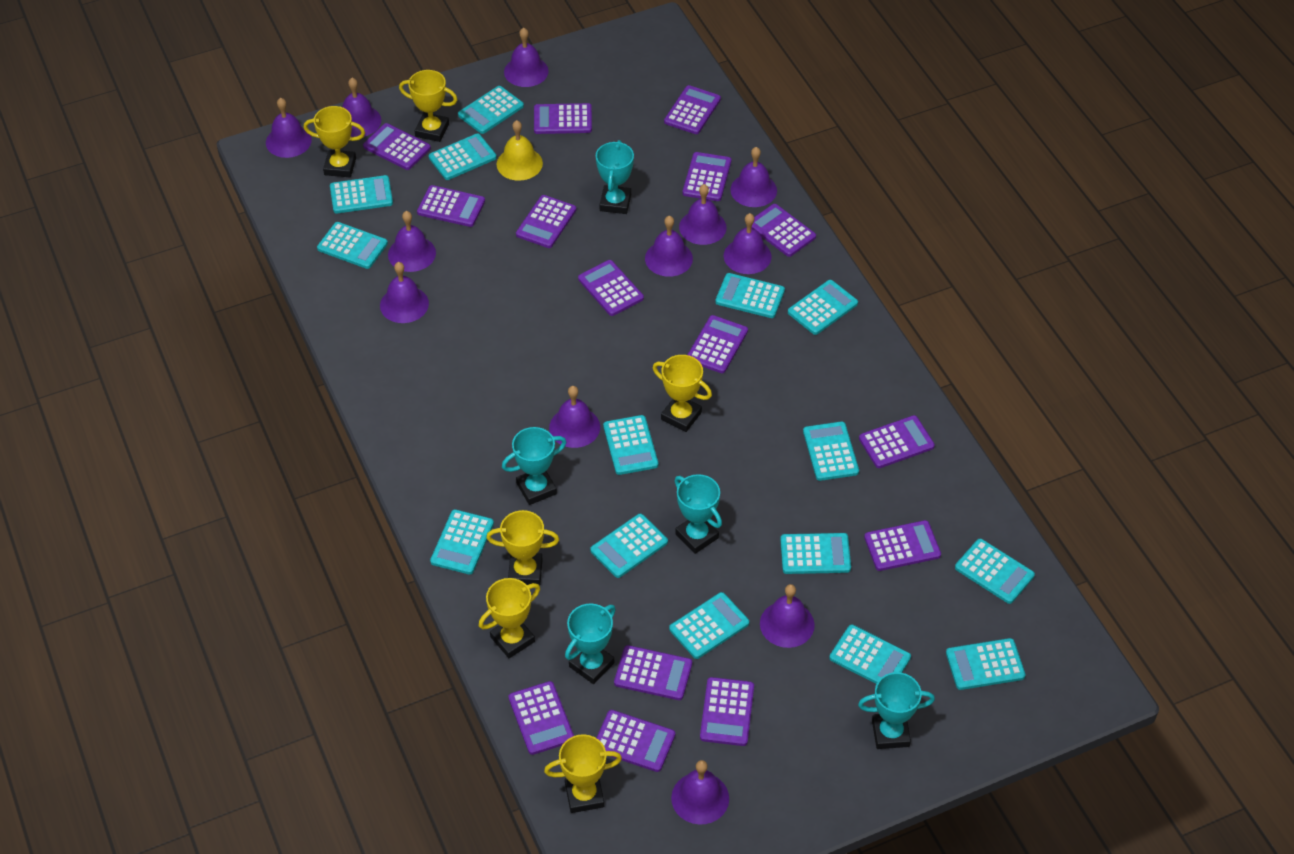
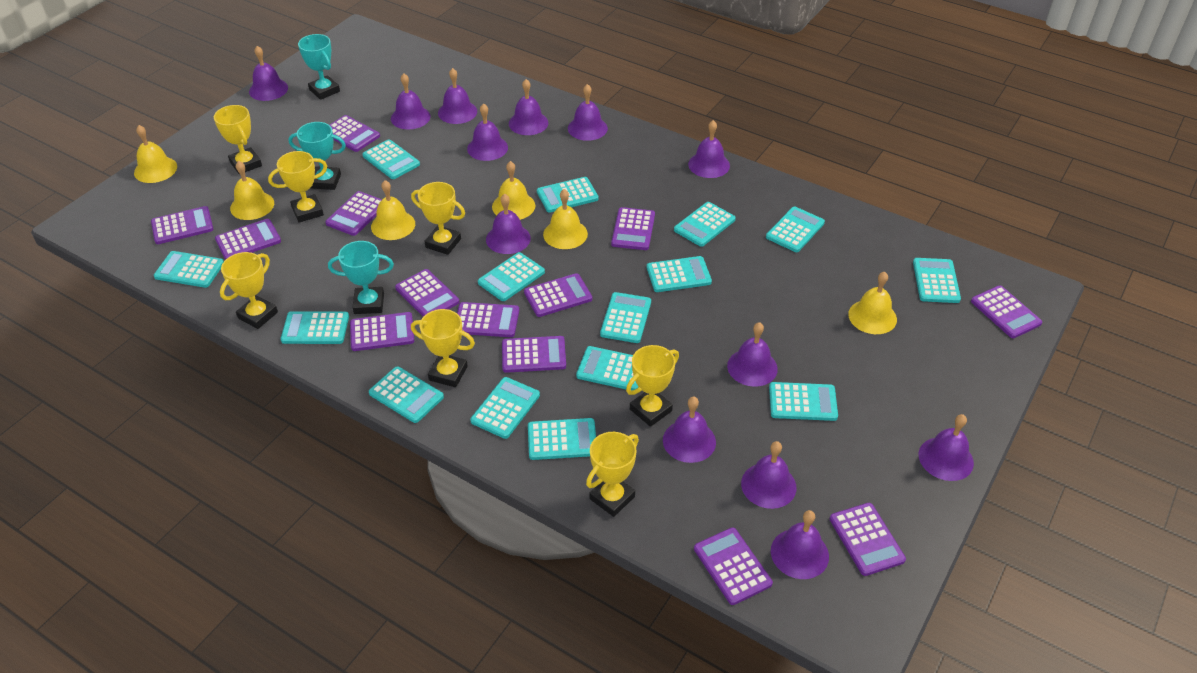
purple bell: 12 -> 13
purple calculator: 15 -> 13
turquoise trophy: 5 -> 3
yellow bell: 1 -> 6
yellow trophy: 6 -> 7

